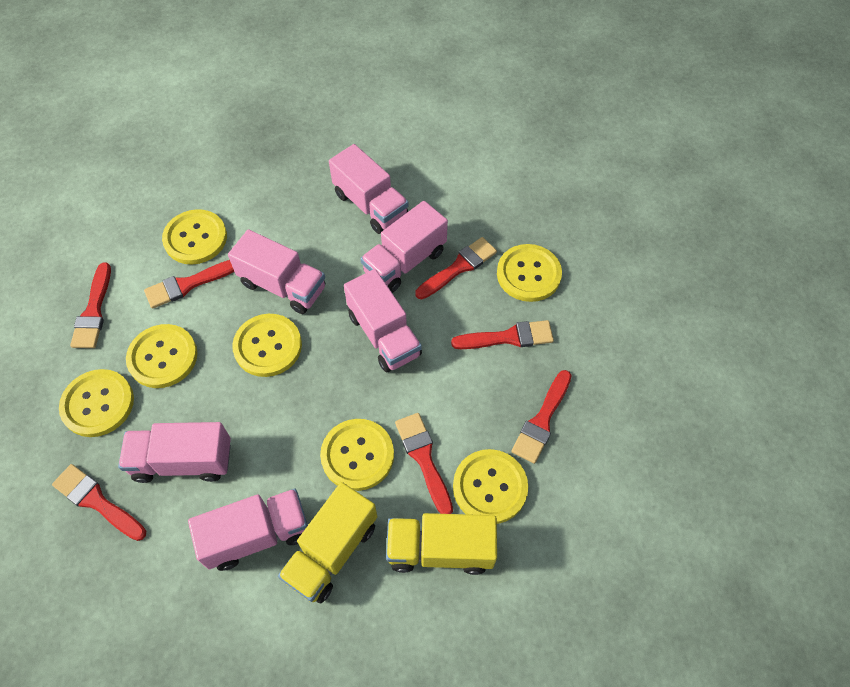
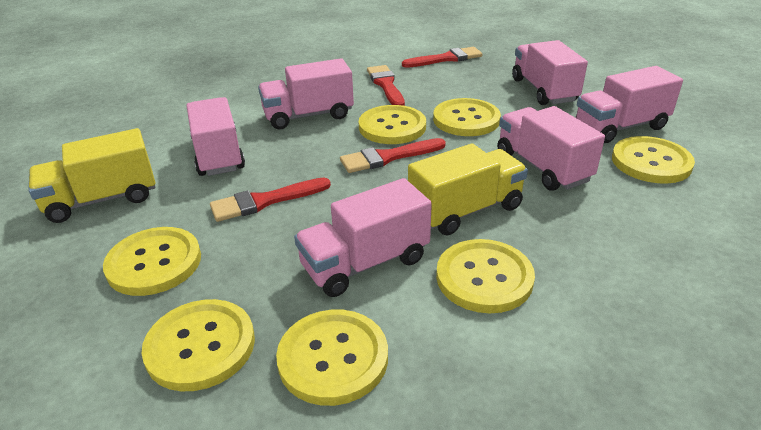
red brush: 7 -> 4

